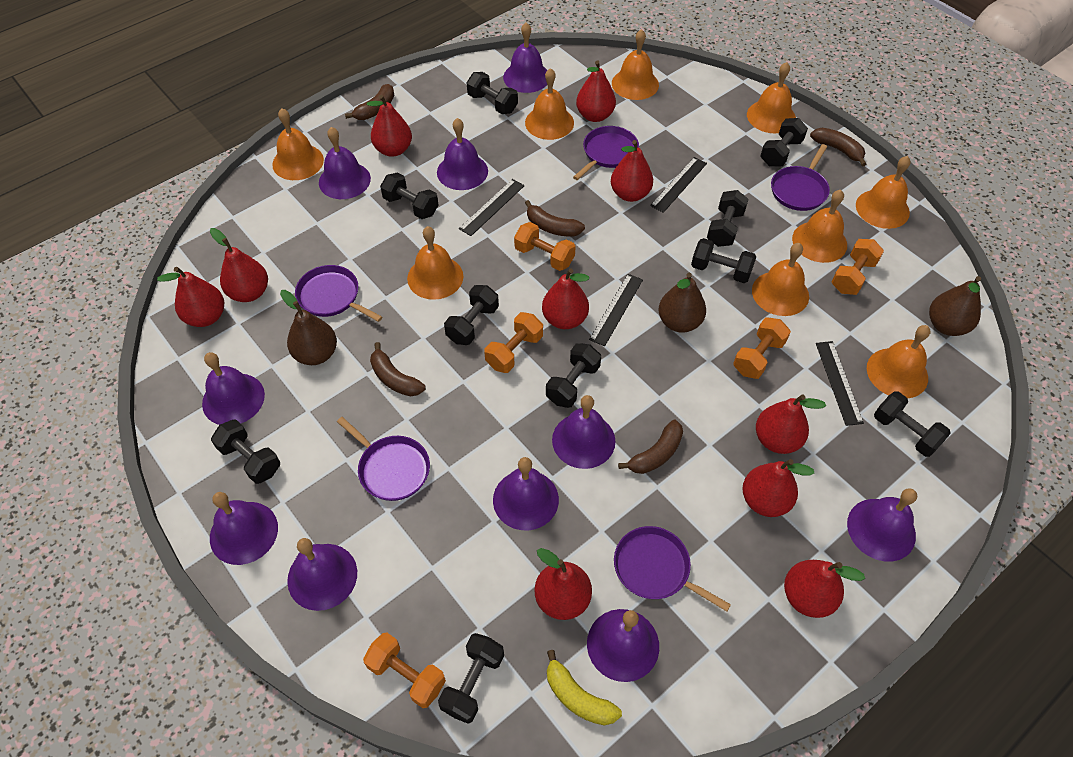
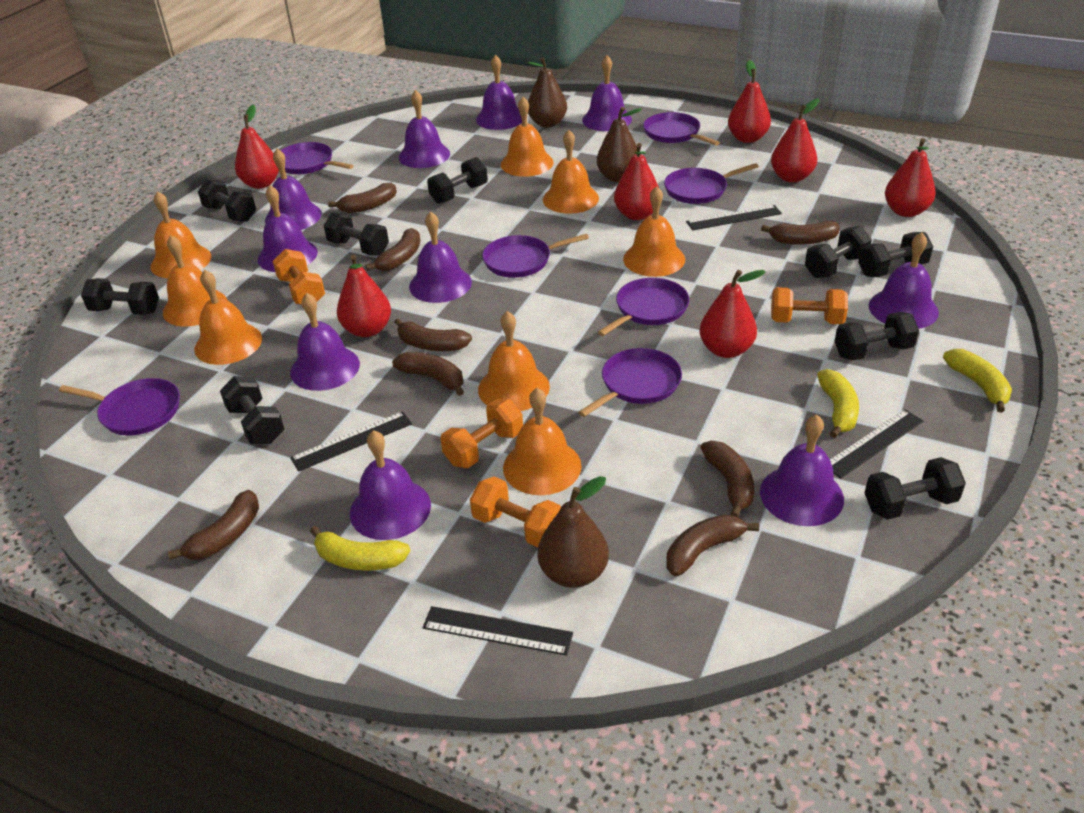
black dumbbell: 10 -> 9
brown banana: 5 -> 8
orange bell: 9 -> 8
orange dumbbell: 5 -> 4
purple pan: 5 -> 7
red pear: 10 -> 7
yellow banana: 1 -> 3

